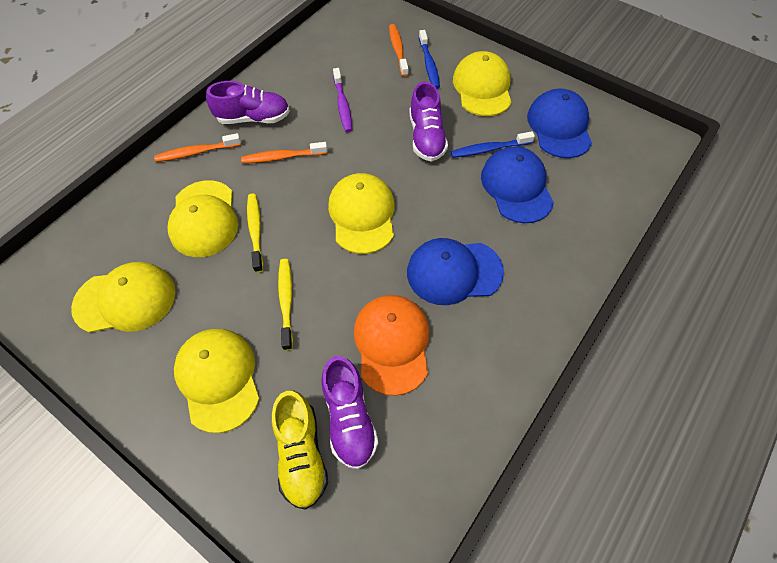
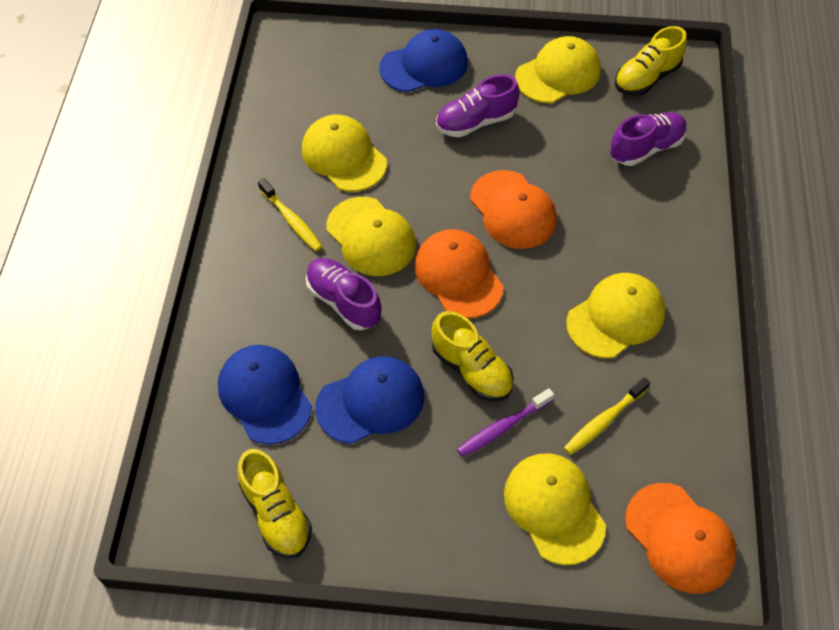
blue toothbrush: 2 -> 0
orange cap: 1 -> 3
orange toothbrush: 3 -> 0
yellow shoe: 1 -> 3

